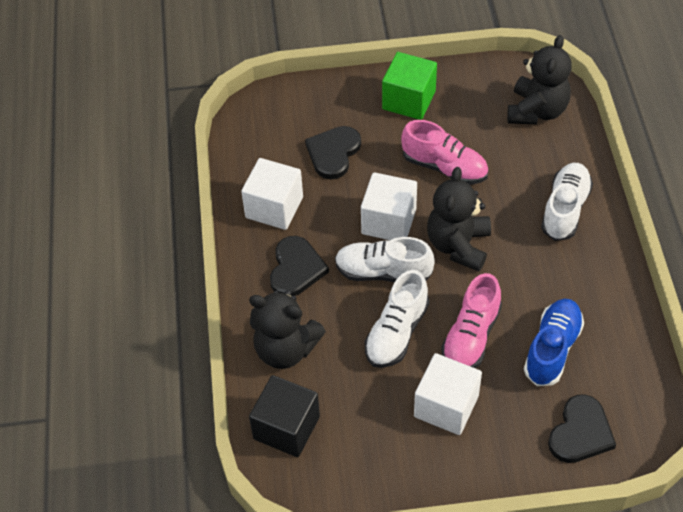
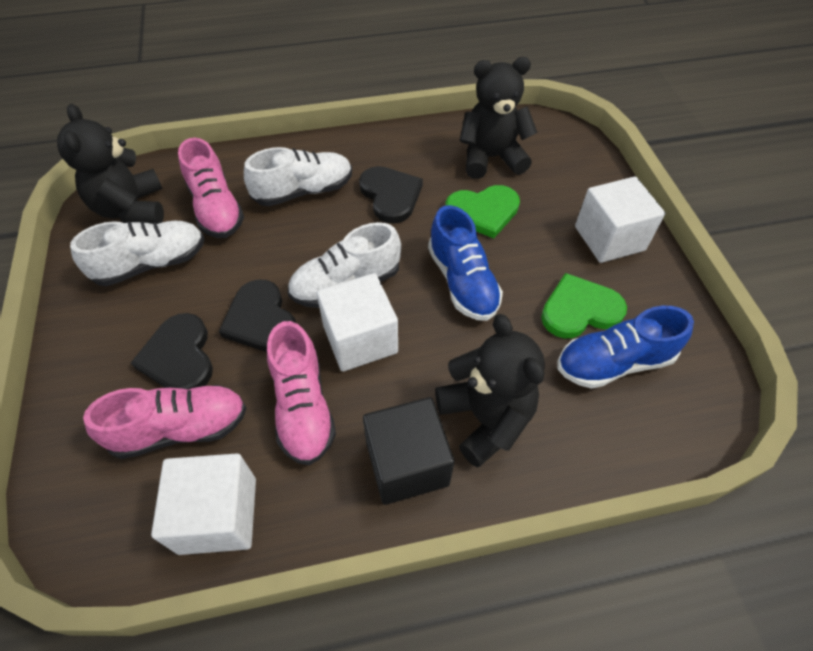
blue shoe: 1 -> 2
green cube: 1 -> 0
green heart: 0 -> 2
pink shoe: 2 -> 3

